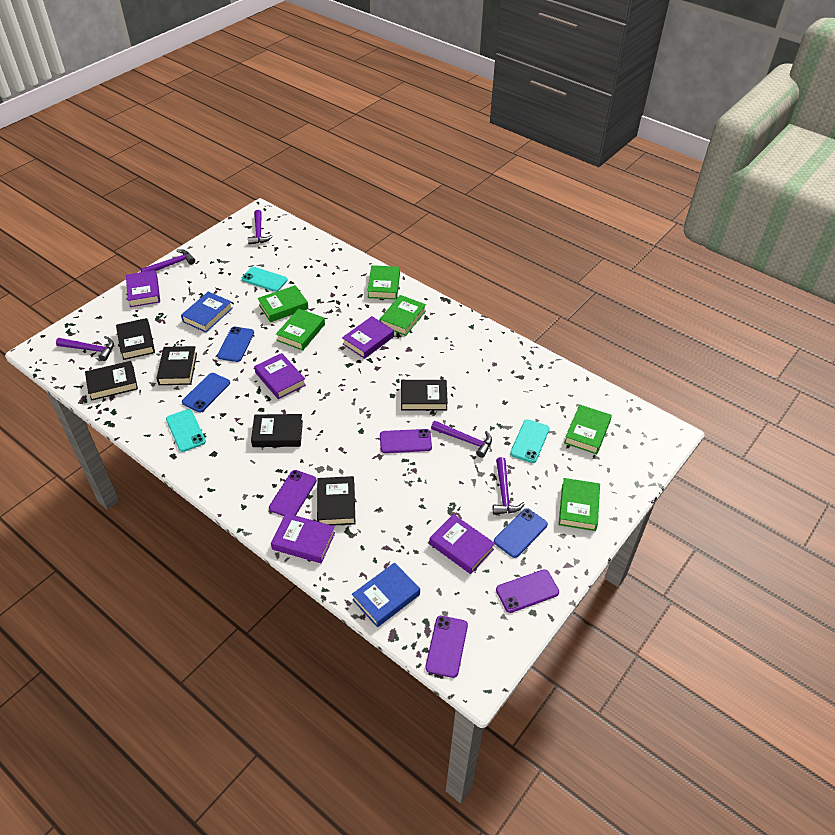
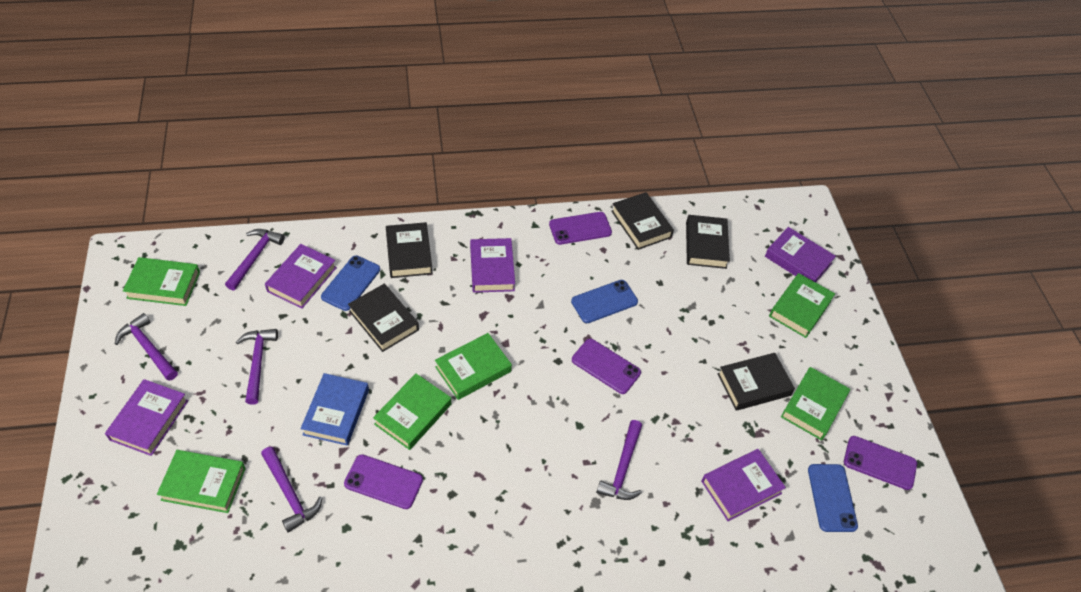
black book: 6 -> 5
blue book: 2 -> 1
turquoise phone: 3 -> 0

